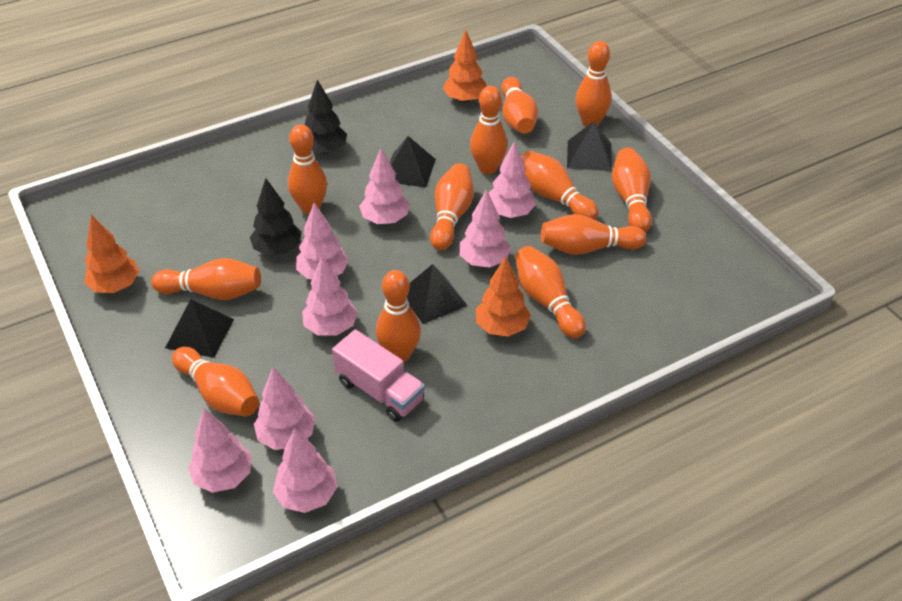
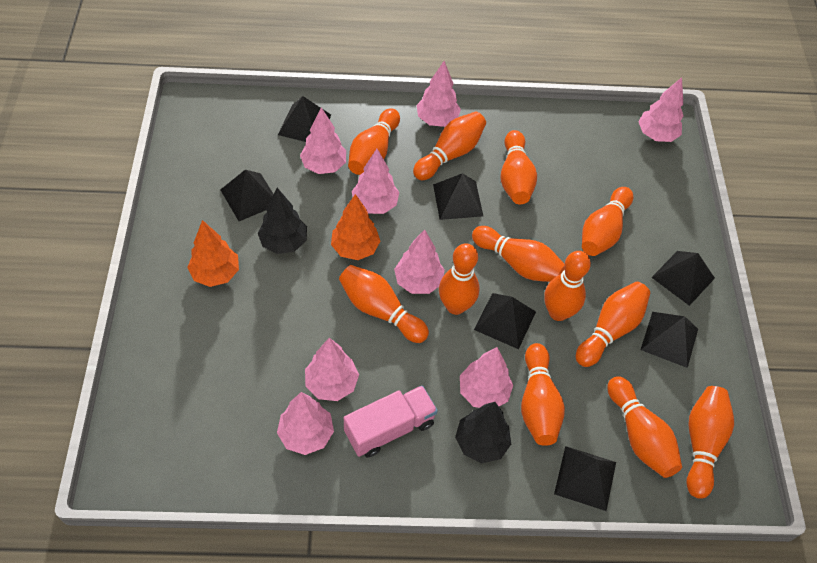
black pyramid: 4 -> 7
orange tree: 3 -> 2

